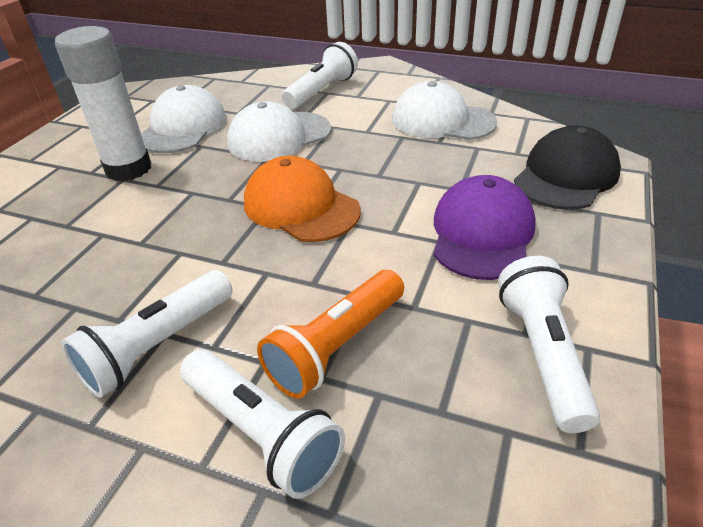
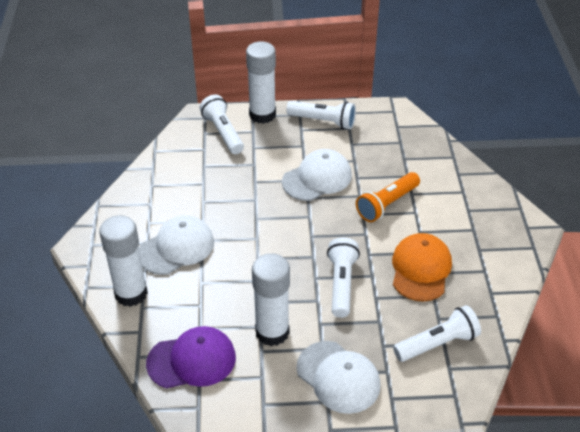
black cap: 1 -> 0
white glue stick: 1 -> 3

